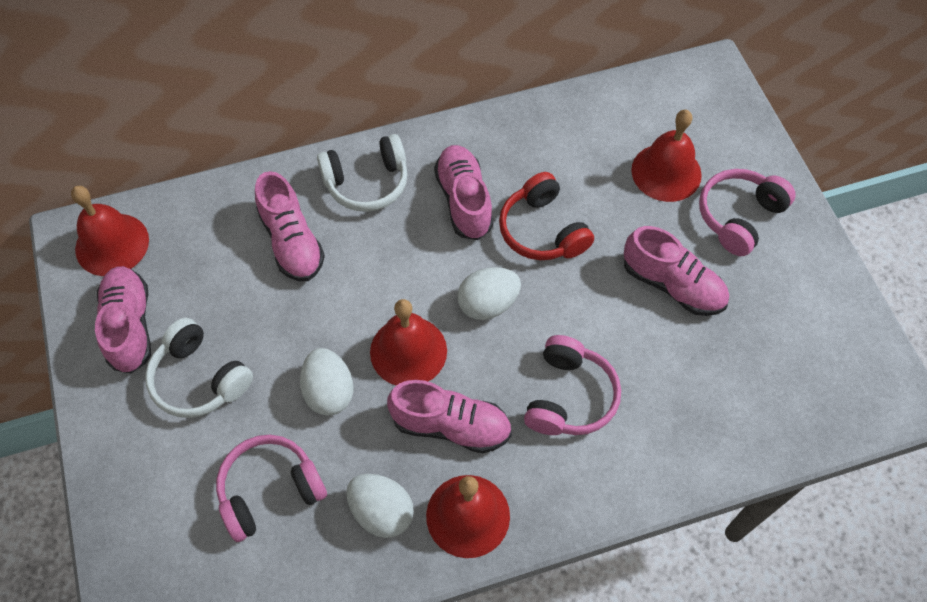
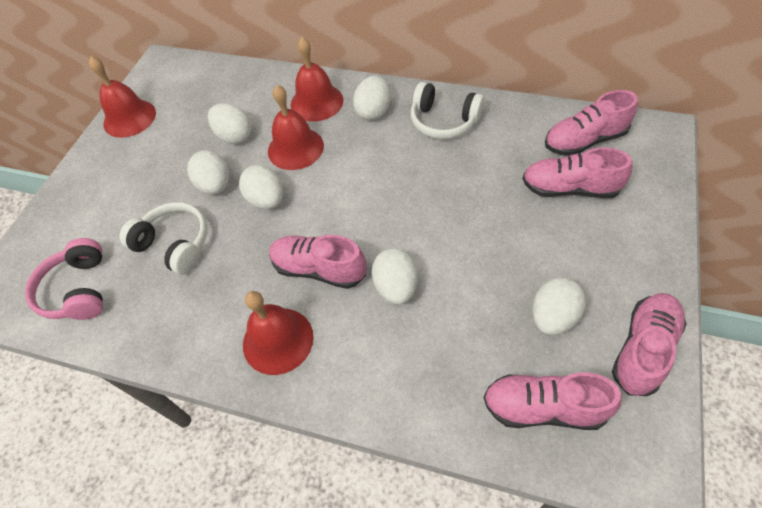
pink headphones: 3 -> 1
red headphones: 1 -> 0
white egg: 3 -> 6

